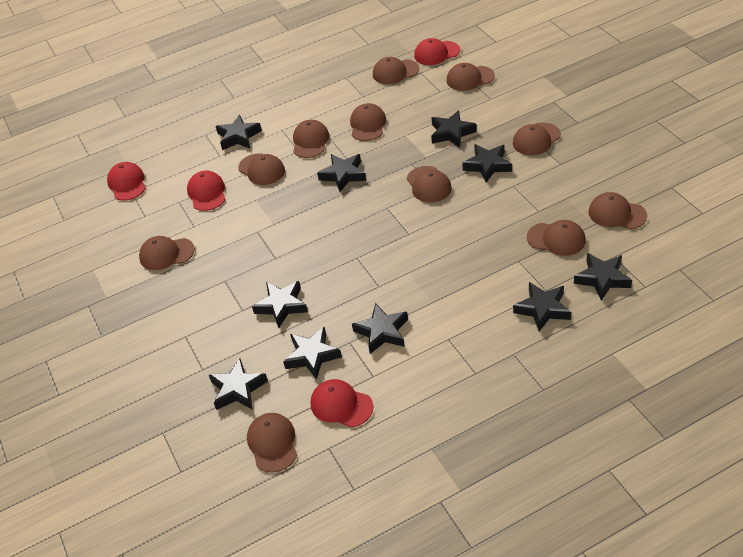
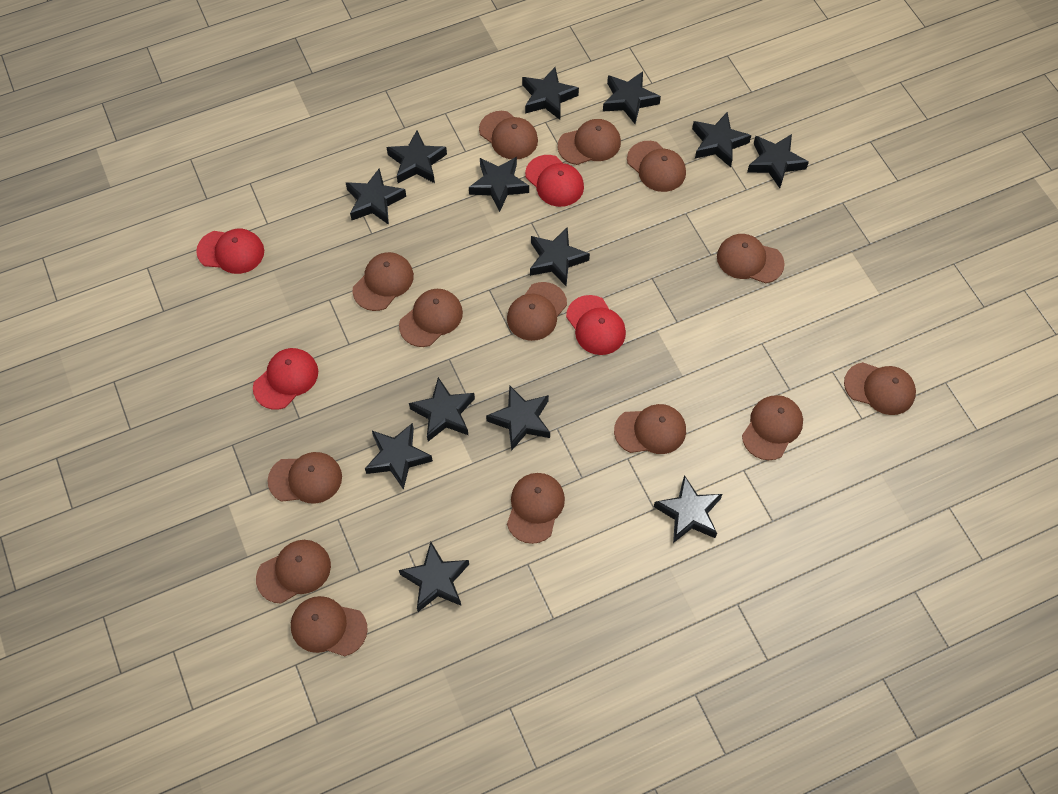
black star: 10 -> 13
brown cap: 11 -> 14

